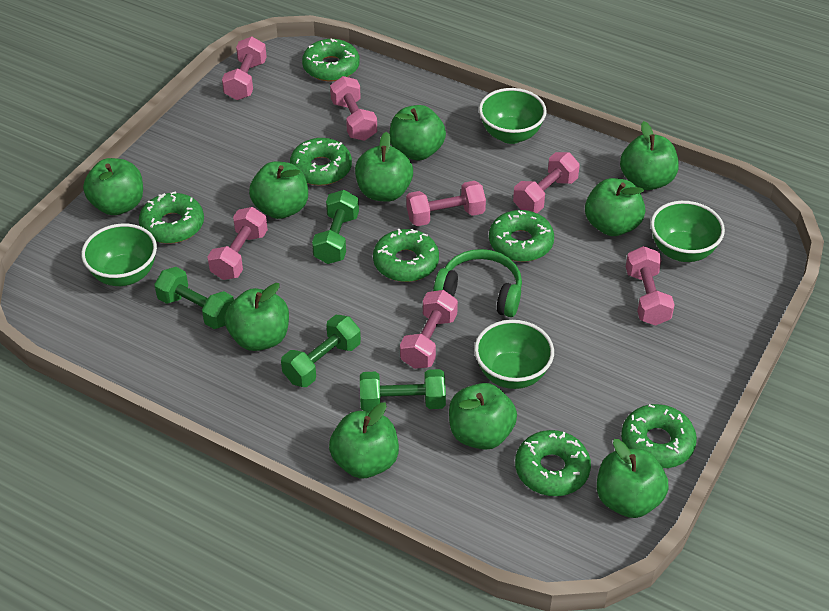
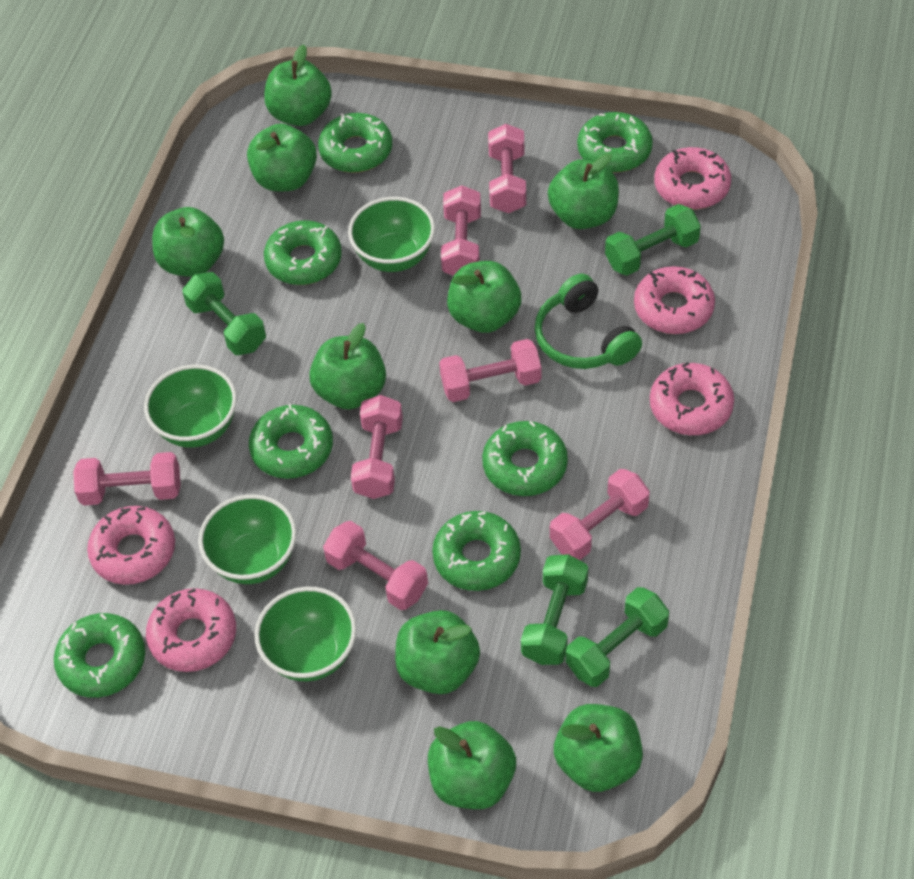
green apple: 10 -> 9
pink donut: 0 -> 5

